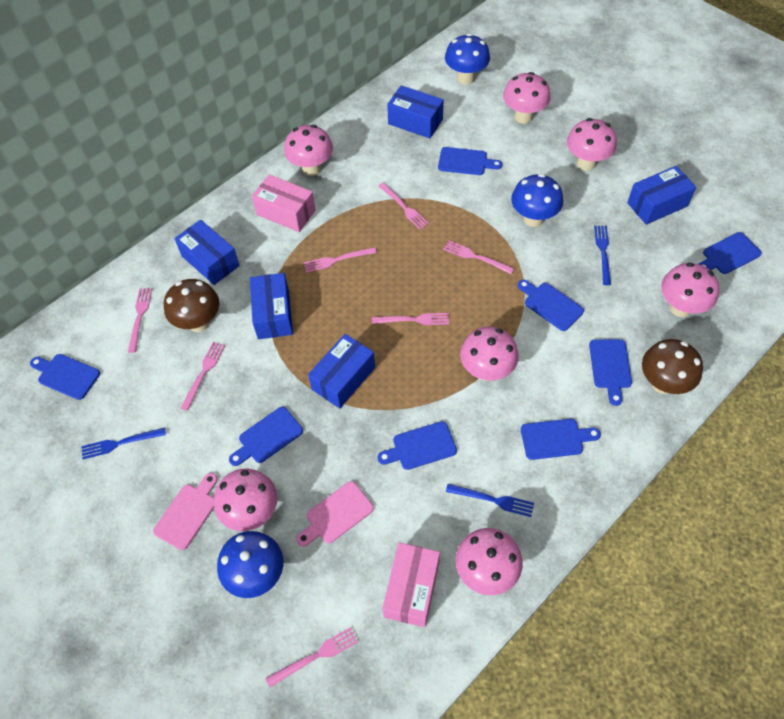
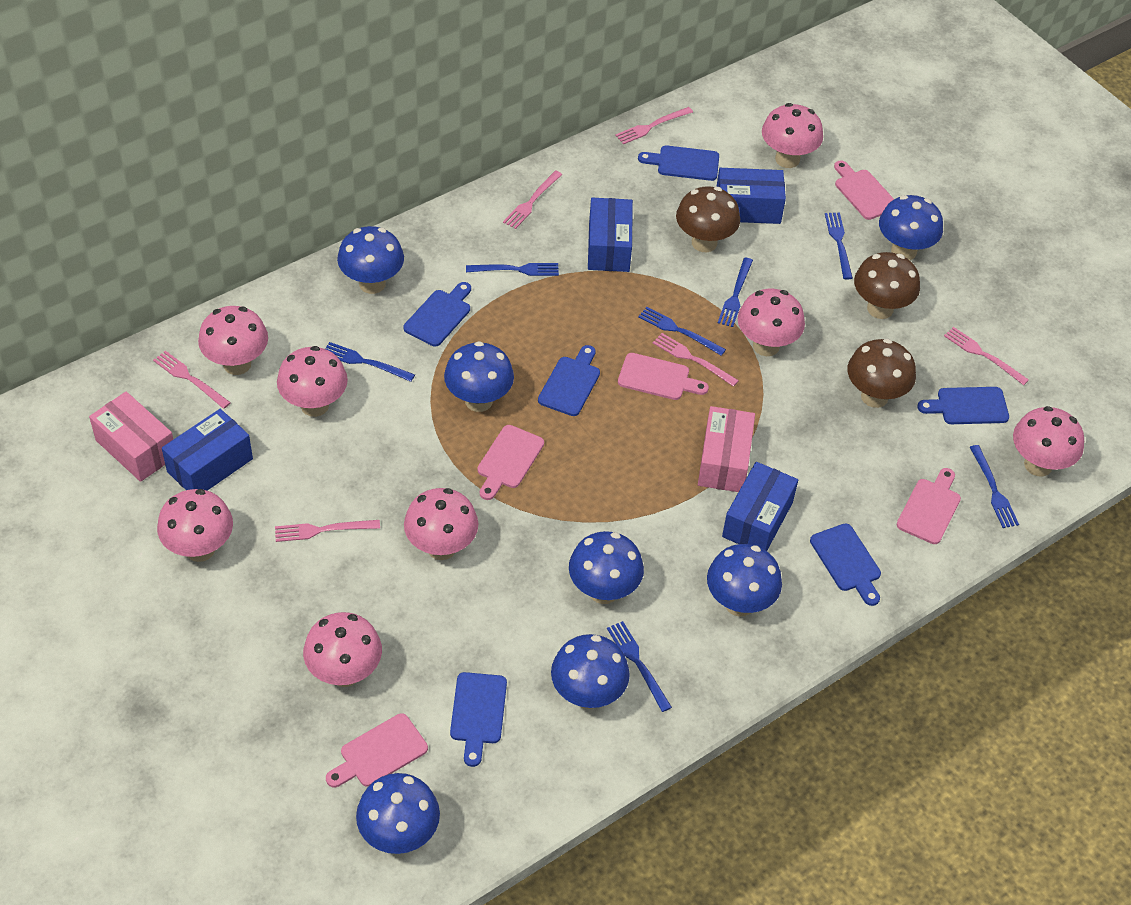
blue box: 5 -> 4
blue cutting board: 8 -> 6
blue fork: 3 -> 7
blue mushroom: 3 -> 7
brown mushroom: 2 -> 3
pink cutting board: 2 -> 5
pink fork: 7 -> 6
pink mushroom: 7 -> 8

